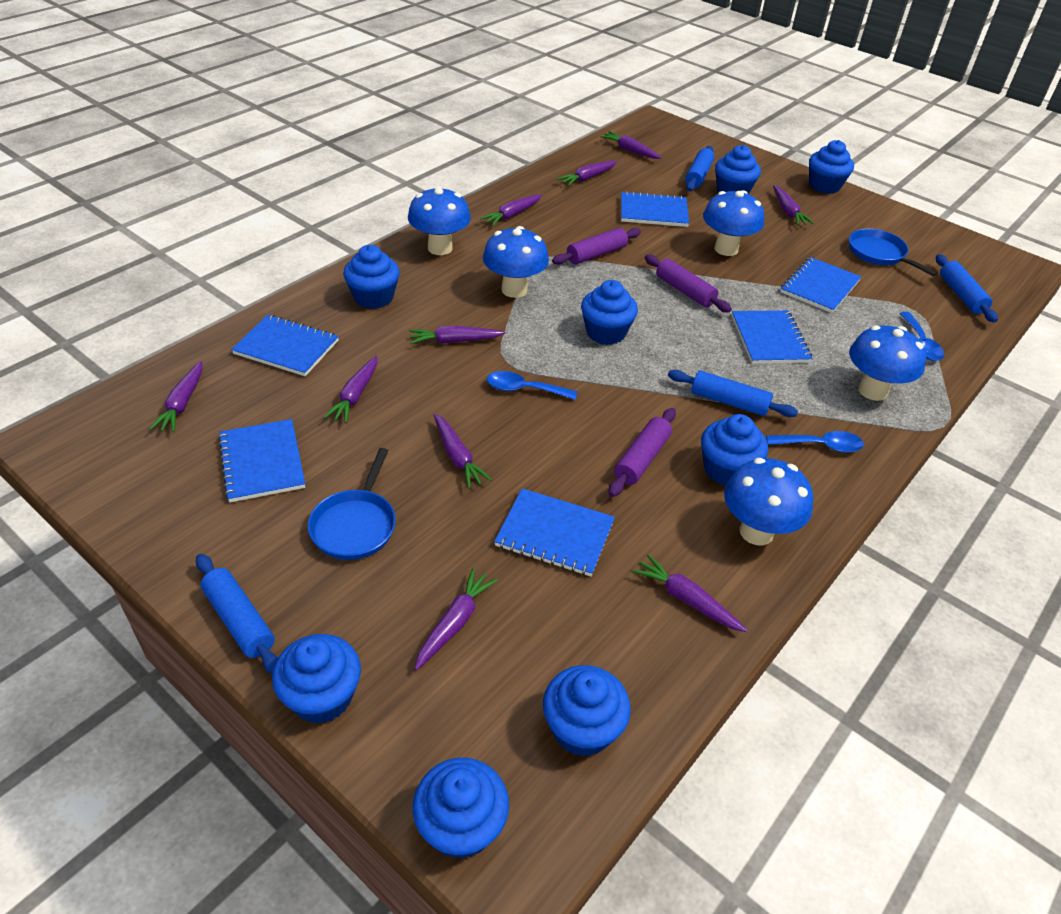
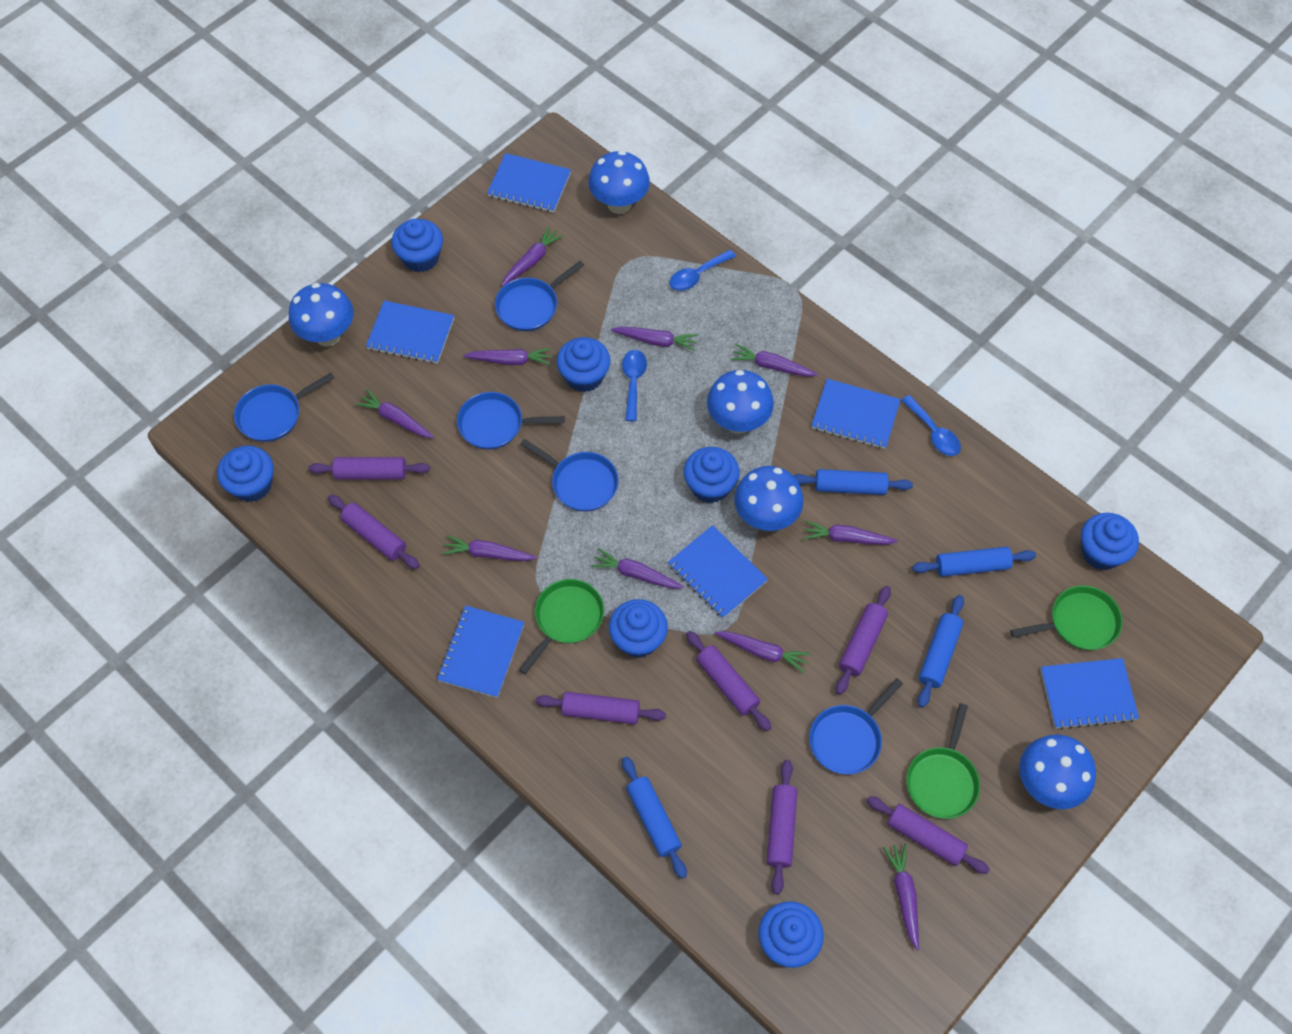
blue cupcake: 8 -> 7
blue pan: 2 -> 5
green pan: 0 -> 3
purple rolling pin: 3 -> 7

